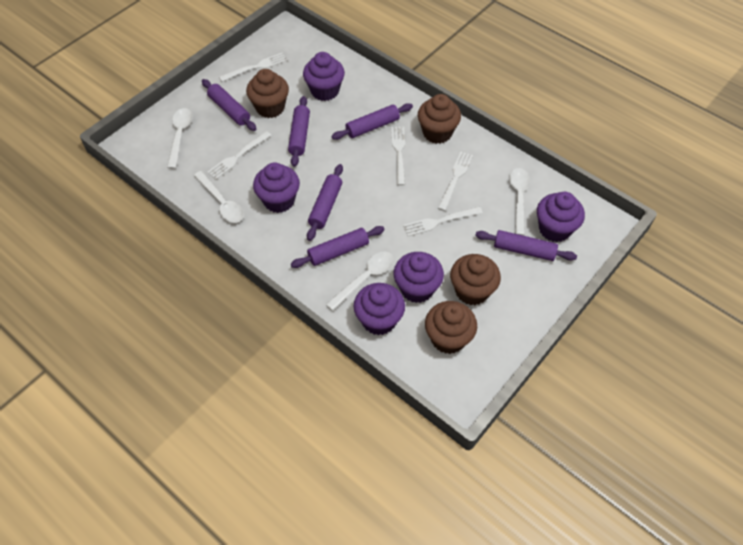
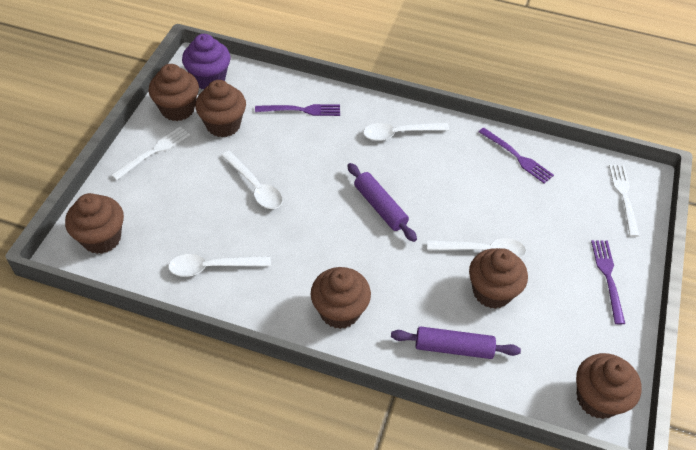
brown cupcake: 4 -> 6
purple cupcake: 5 -> 1
purple fork: 0 -> 3
purple rolling pin: 6 -> 2
white fork: 5 -> 2

